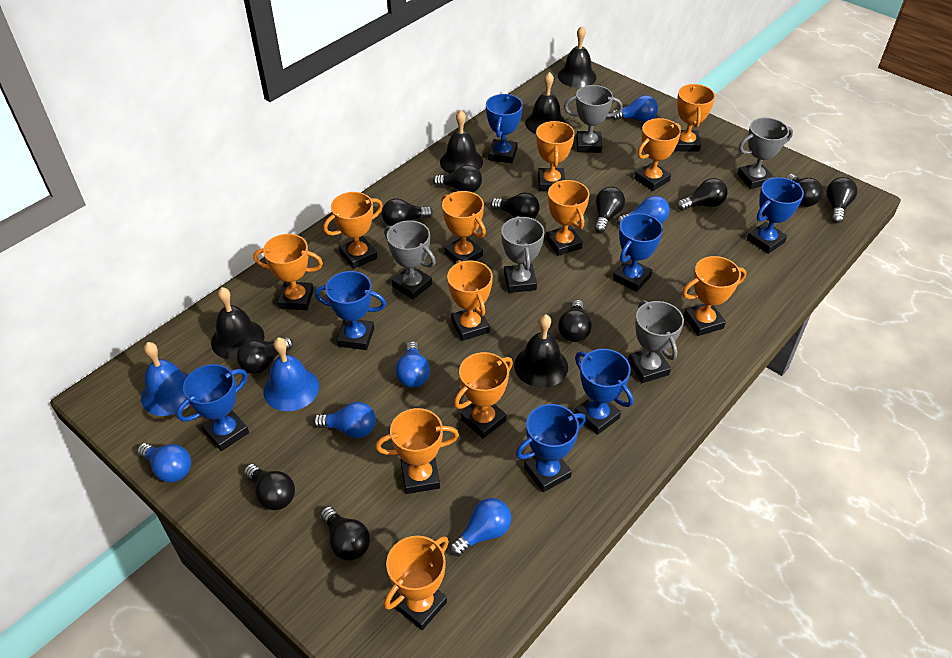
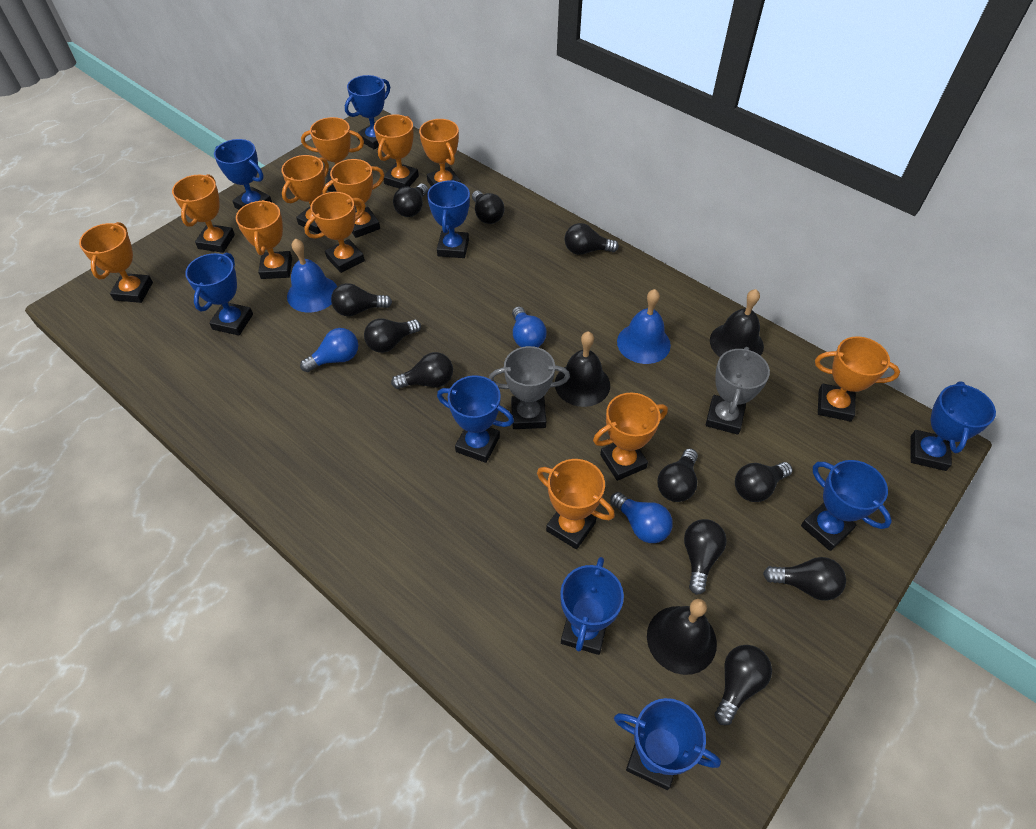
black bell: 5 -> 3
blue light bulb: 6 -> 3
blue trophy: 7 -> 9
grey trophy: 5 -> 2

